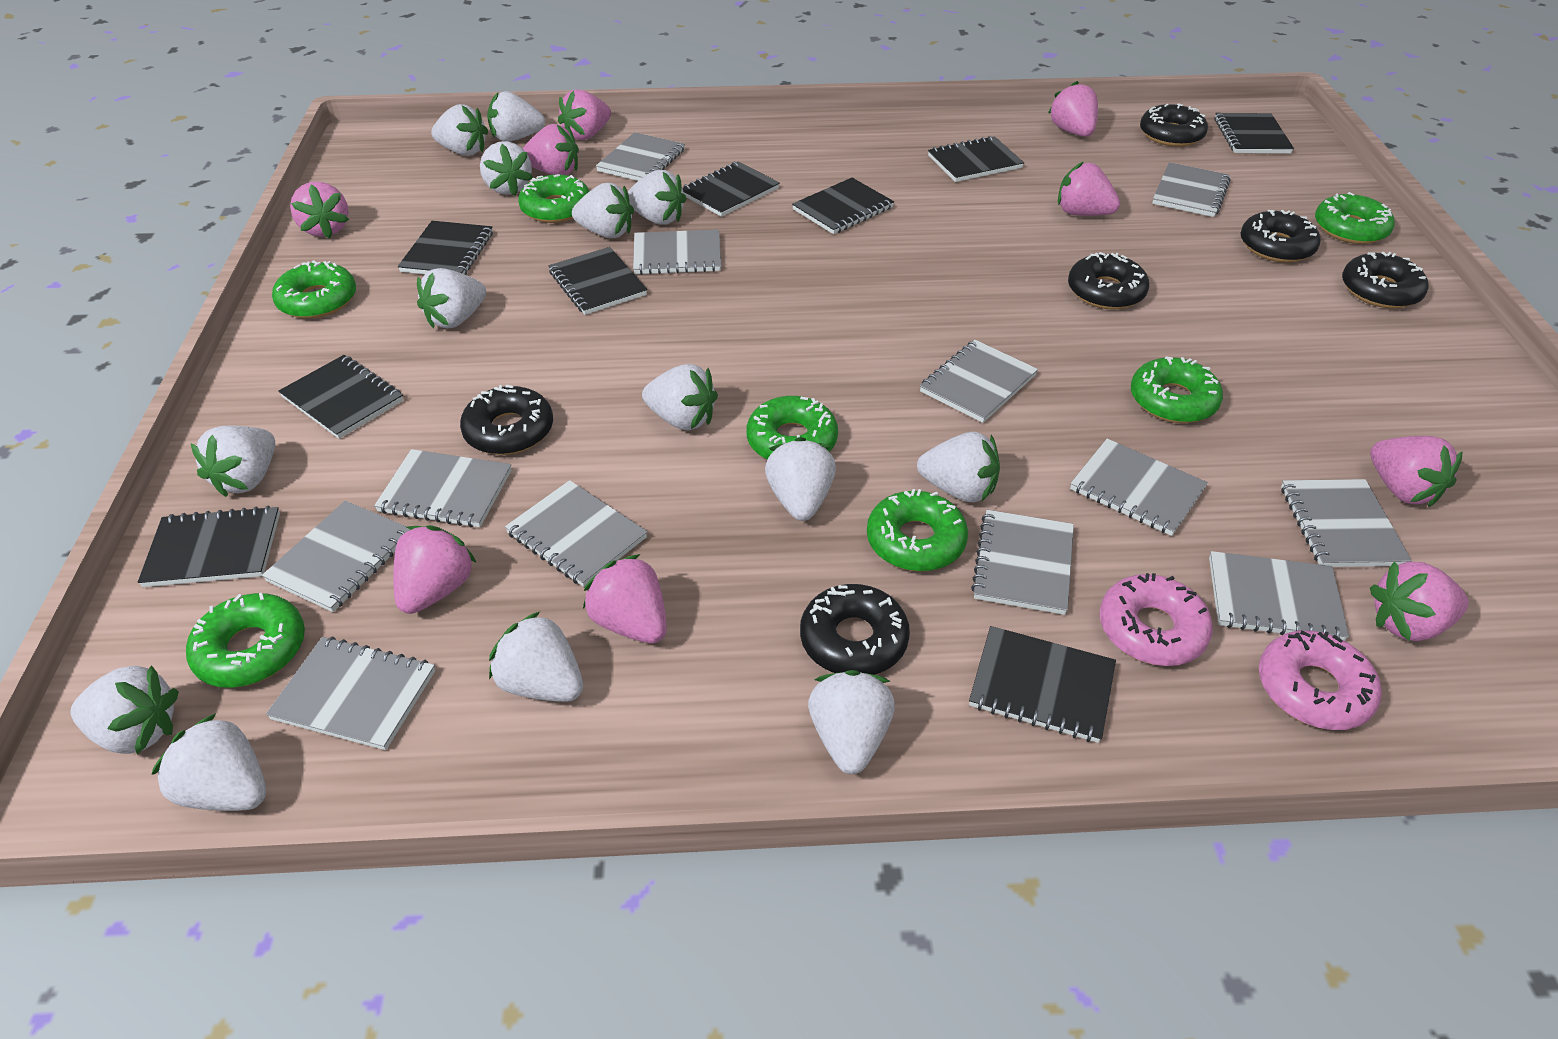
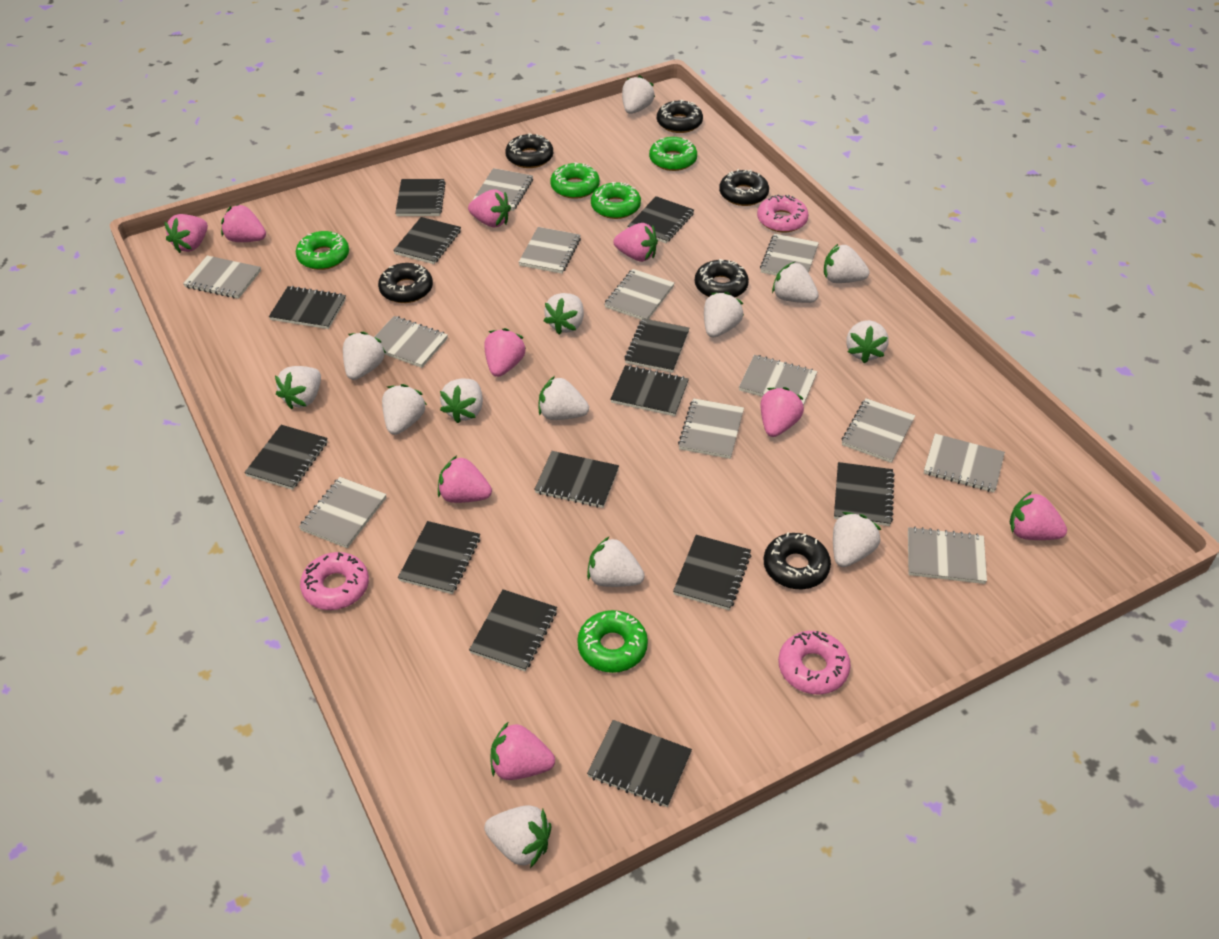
black notebook: 9 -> 13
green donut: 7 -> 5
pink donut: 2 -> 3

